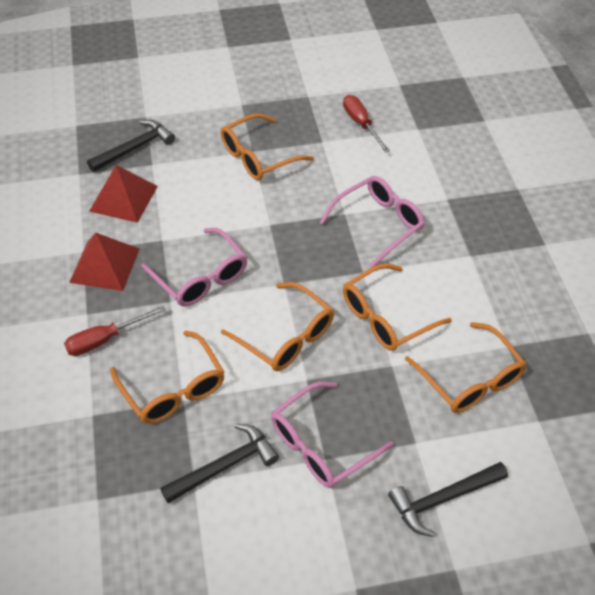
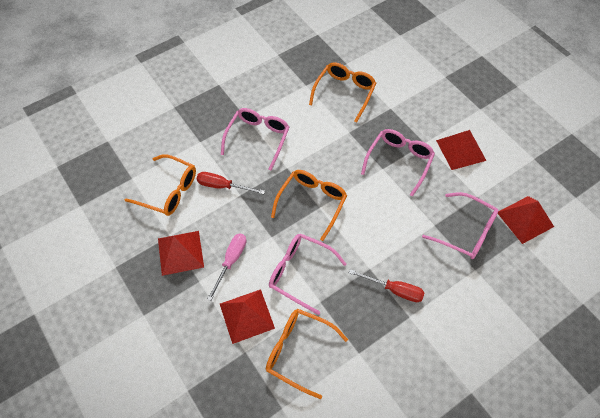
black hammer: 3 -> 0
orange glasses: 5 -> 4
pink glasses: 3 -> 4
pink screwdriver: 0 -> 1
red pyramid: 2 -> 4

